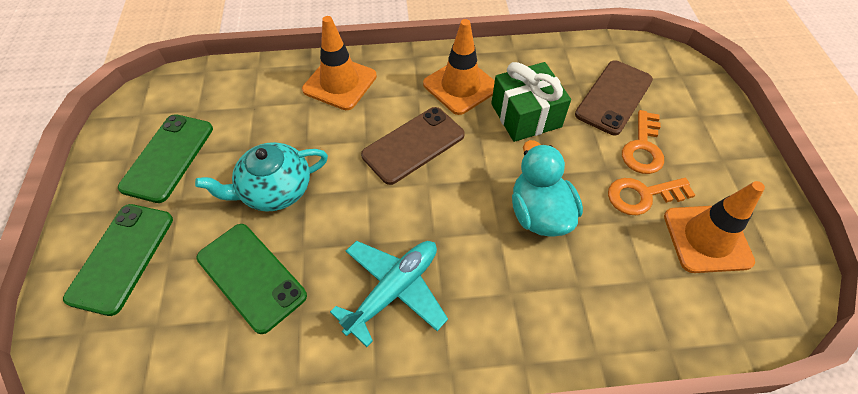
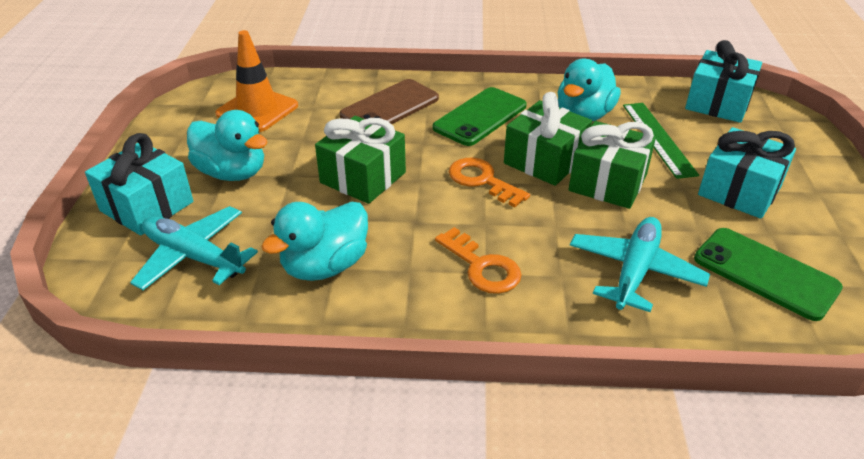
brown phone: 2 -> 1
green gift: 1 -> 3
green phone: 3 -> 2
green ruler: 0 -> 1
orange traffic cone: 3 -> 1
turquoise duck: 1 -> 3
turquoise gift: 0 -> 3
turquoise plane: 1 -> 2
turquoise teapot: 1 -> 0

